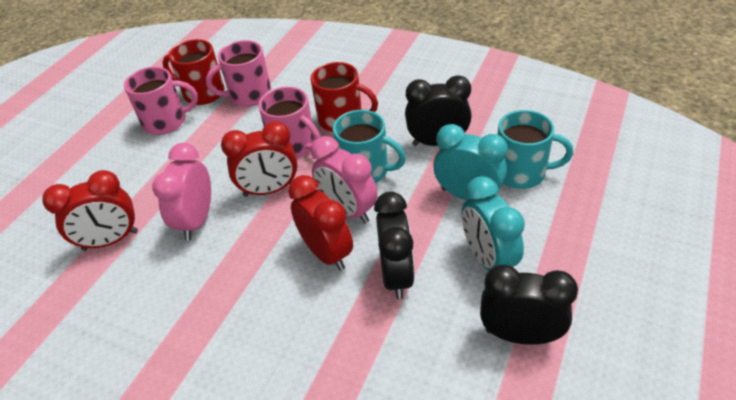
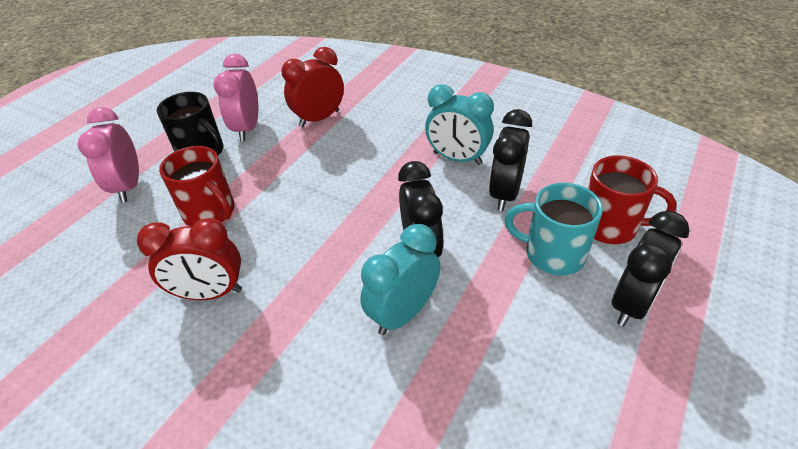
black mug: 0 -> 1
pink mug: 3 -> 0
red clock: 3 -> 2
turquoise mug: 2 -> 1

